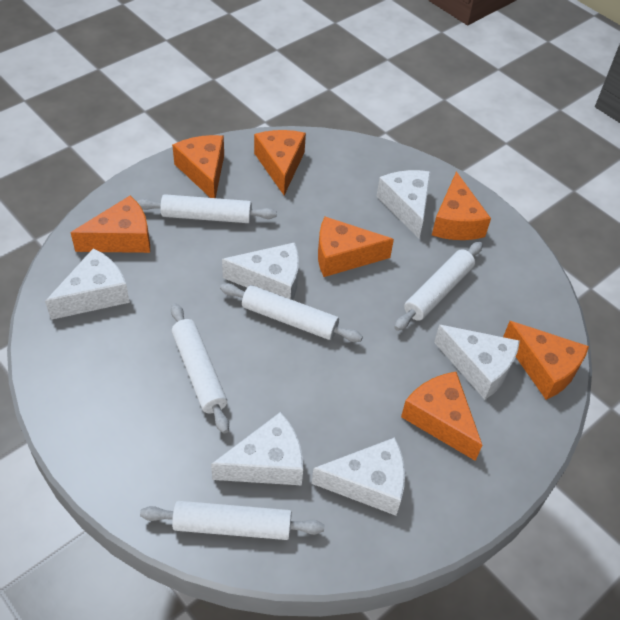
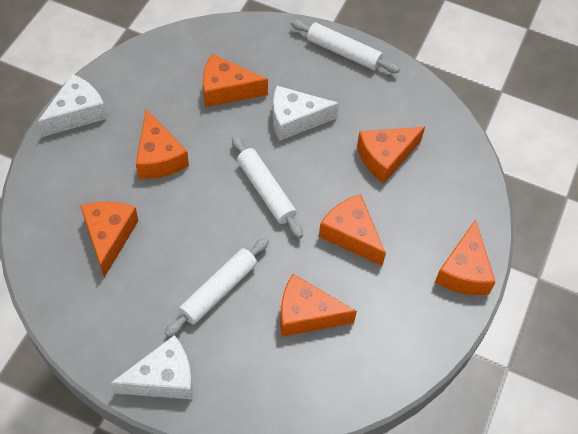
white cheese: 6 -> 3
white rolling pin: 5 -> 3

